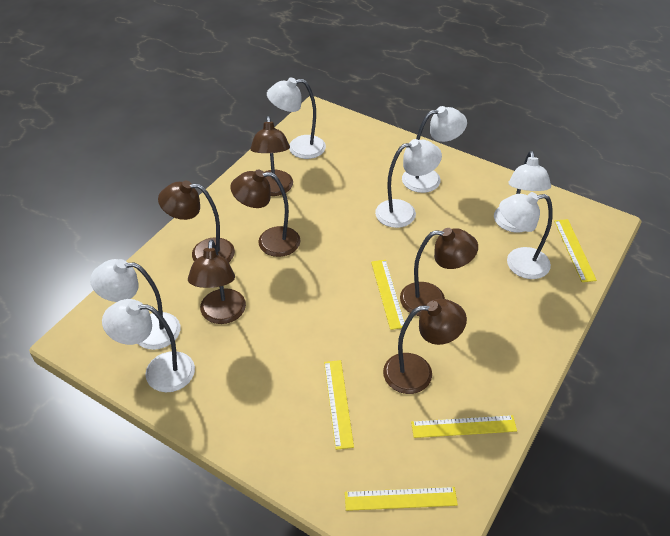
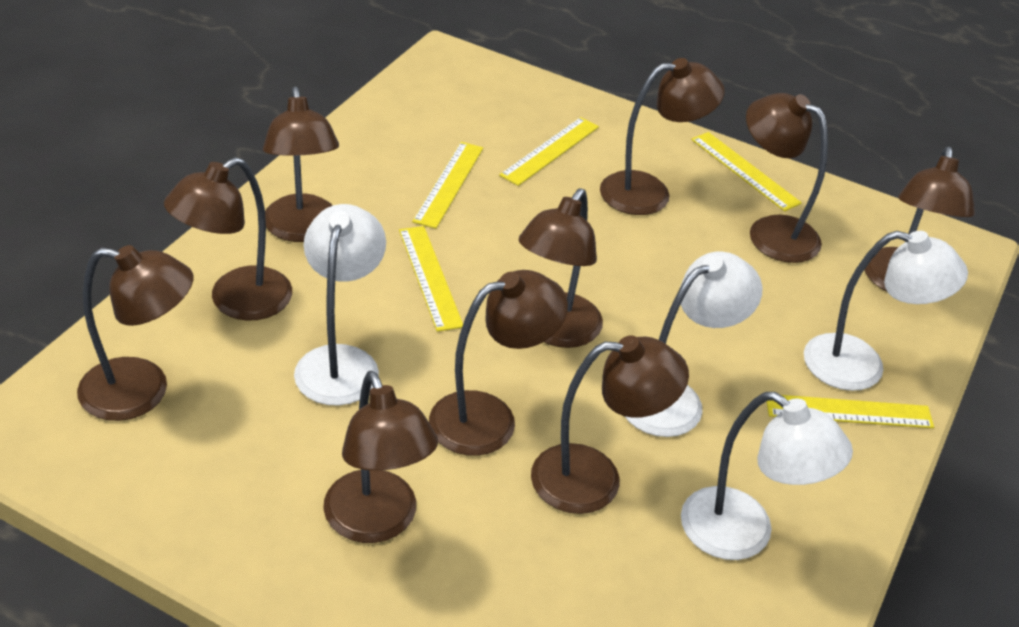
brown lamp: 6 -> 10
white lamp: 7 -> 4

